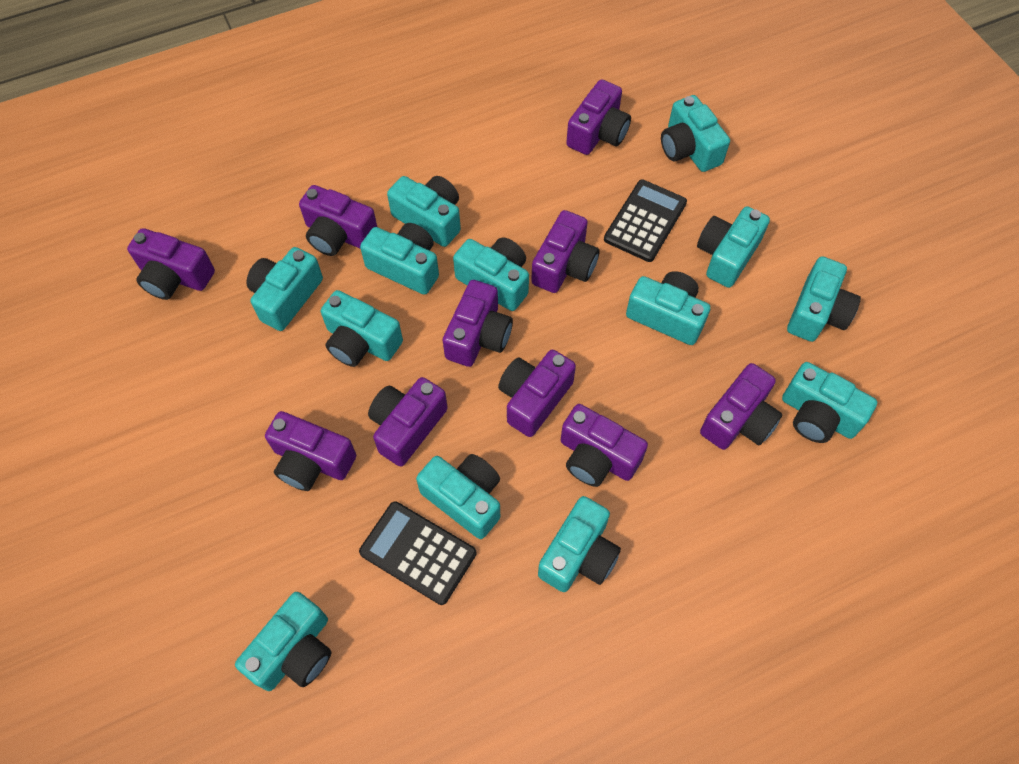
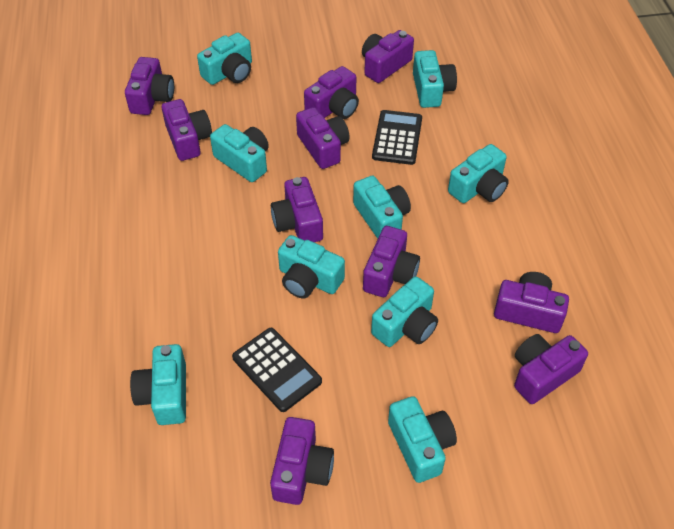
turquoise camera: 13 -> 9

